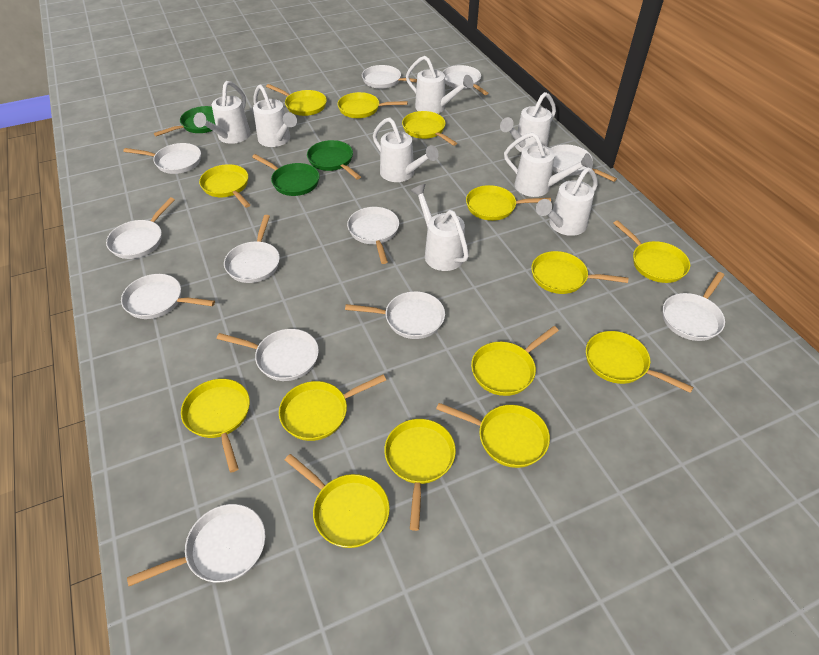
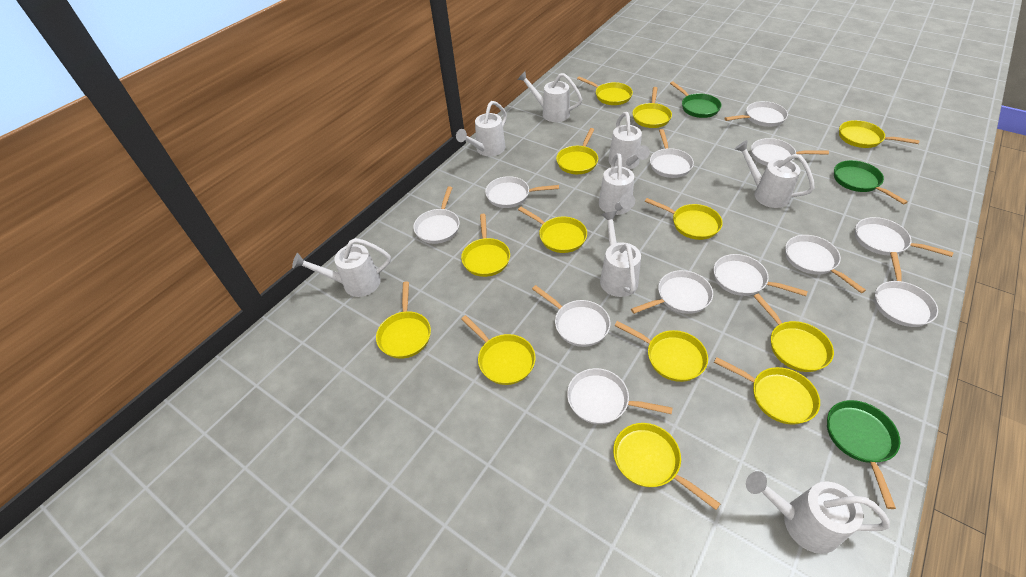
yellow pan: 14 -> 13

